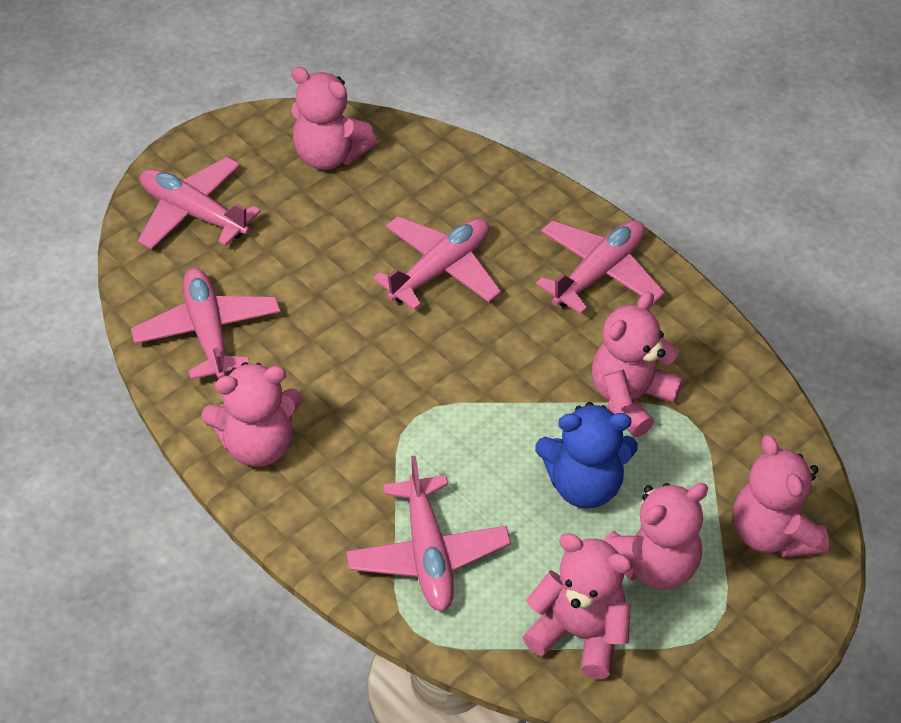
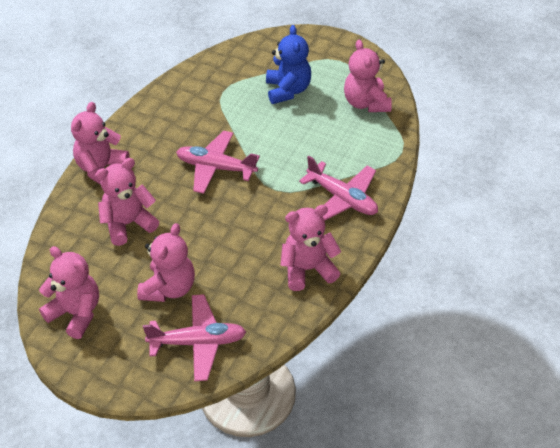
pink plane: 5 -> 3

